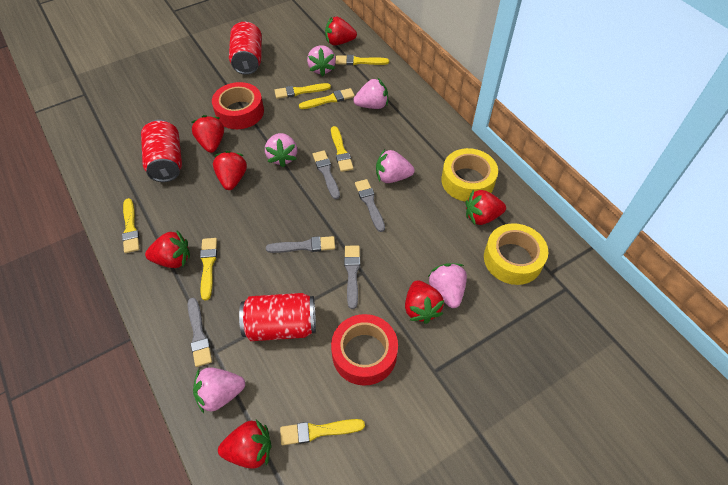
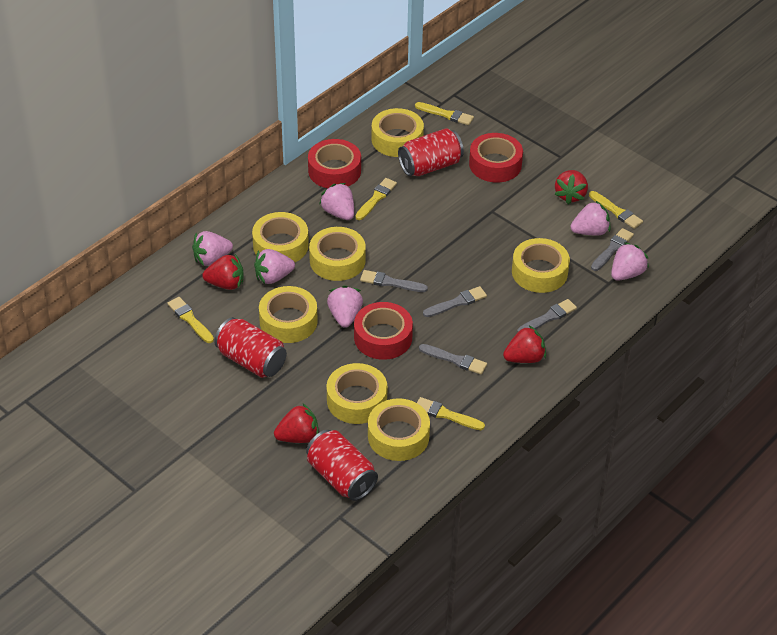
red strawberry: 7 -> 4
red tape: 2 -> 3
yellow brush: 7 -> 5
yellow tape: 2 -> 7

